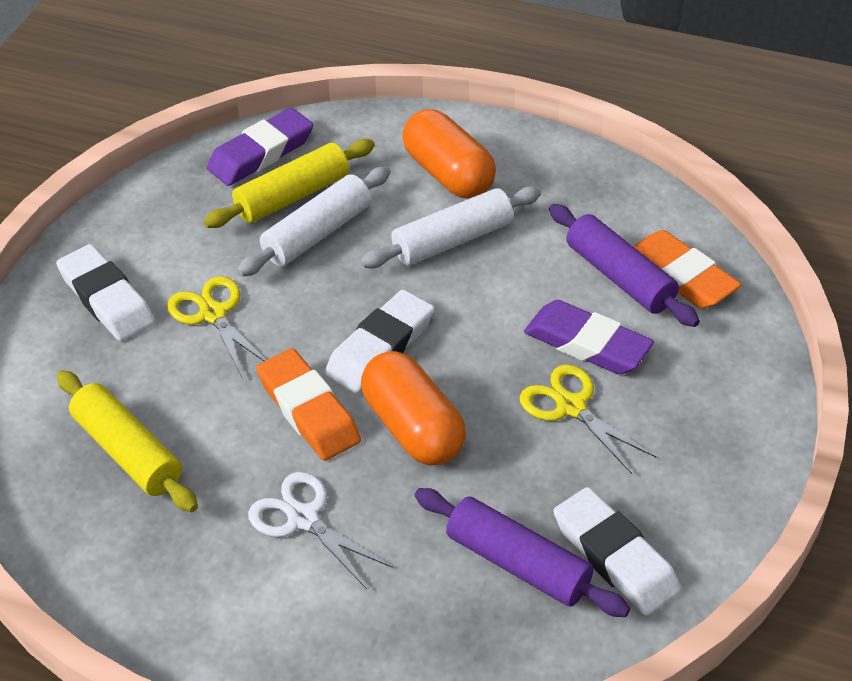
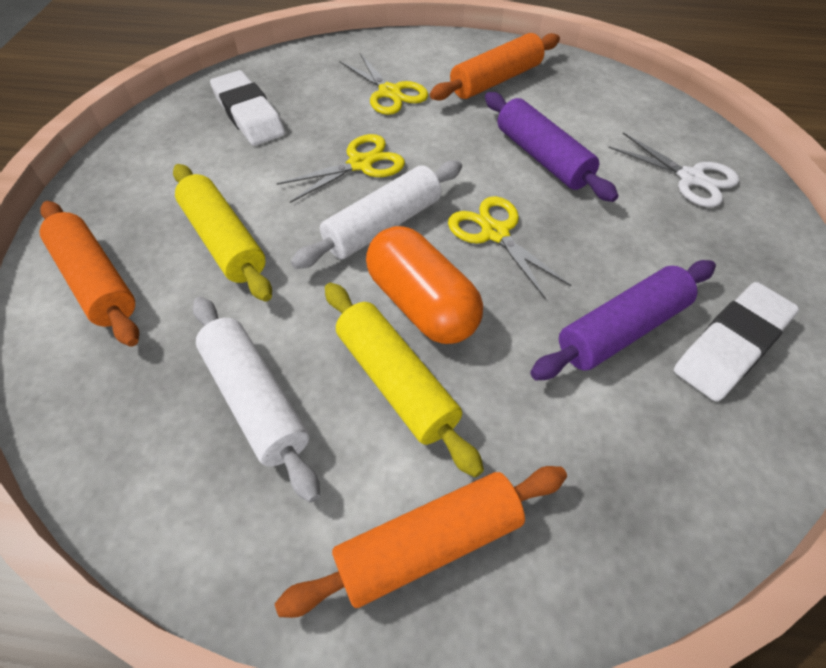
orange capsule: 2 -> 1
orange eraser: 2 -> 0
orange rolling pin: 0 -> 3
purple eraser: 2 -> 0
white eraser: 3 -> 2
yellow scissors: 2 -> 3

